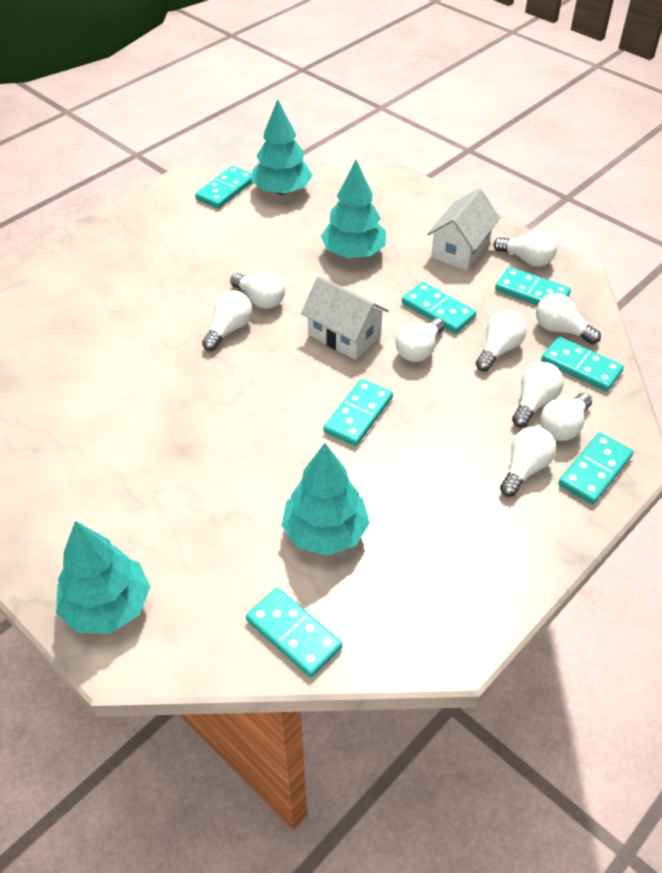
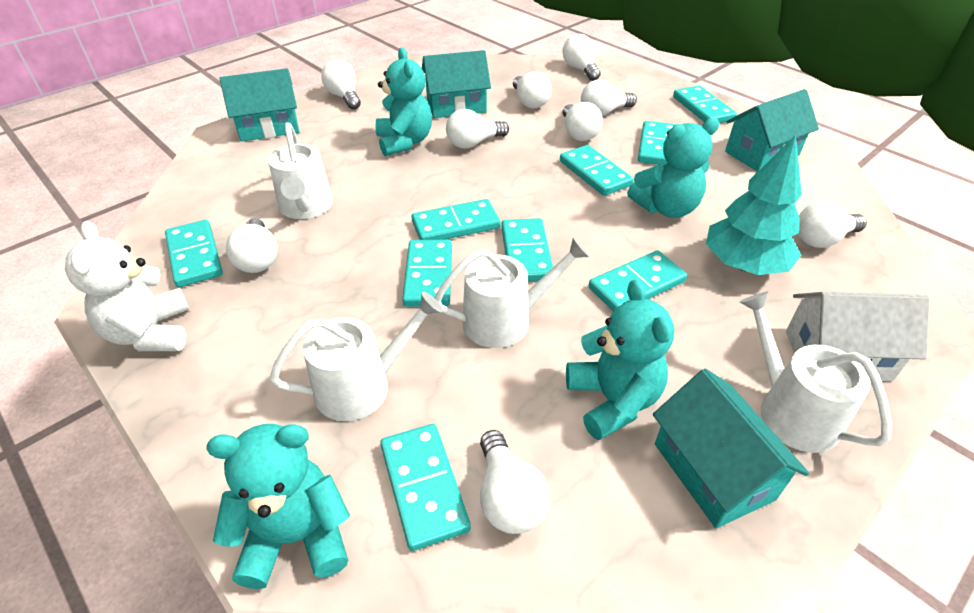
turquoise domino: 7 -> 9
turquoise house: 0 -> 4
turquoise teddy bear: 0 -> 4
turquoise tree: 4 -> 1
white house: 2 -> 1
white teddy bear: 0 -> 1
white watering can: 0 -> 4

